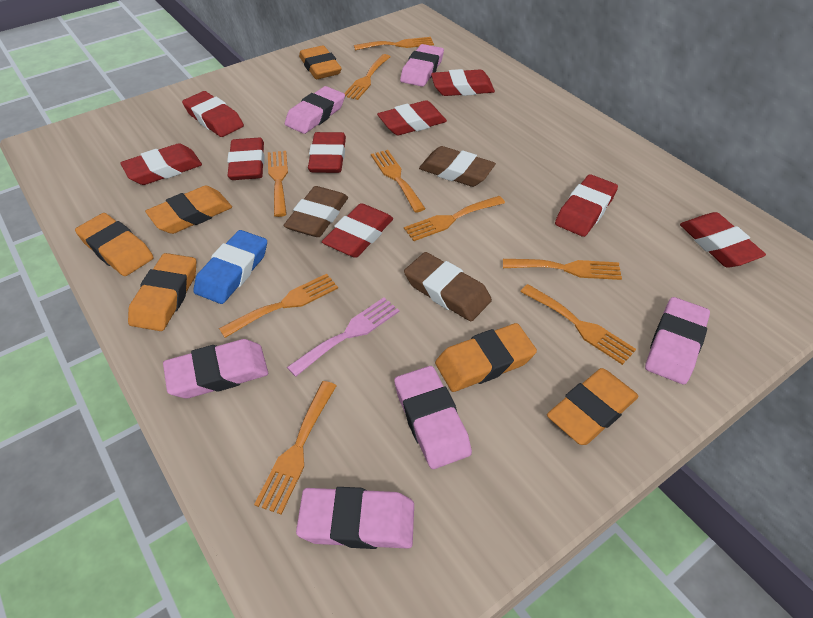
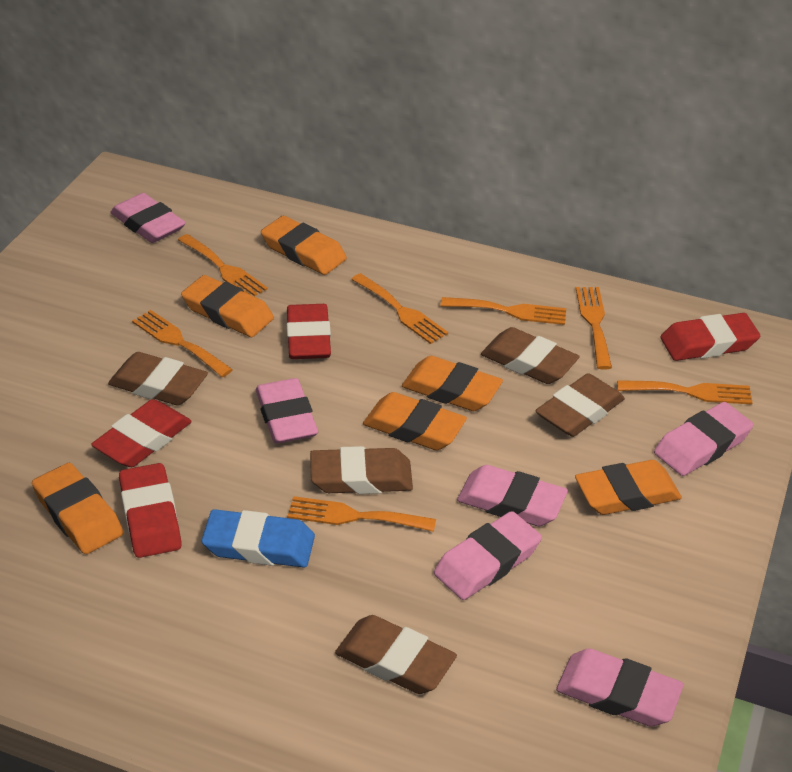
brown eraser: 3 -> 5
orange fork: 9 -> 7
pink fork: 1 -> 0
red eraser: 9 -> 4

